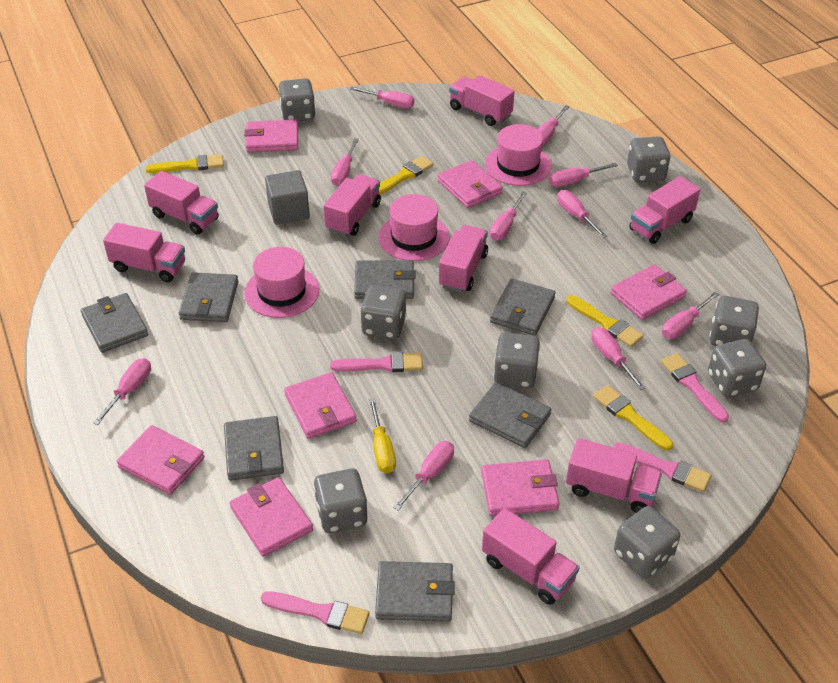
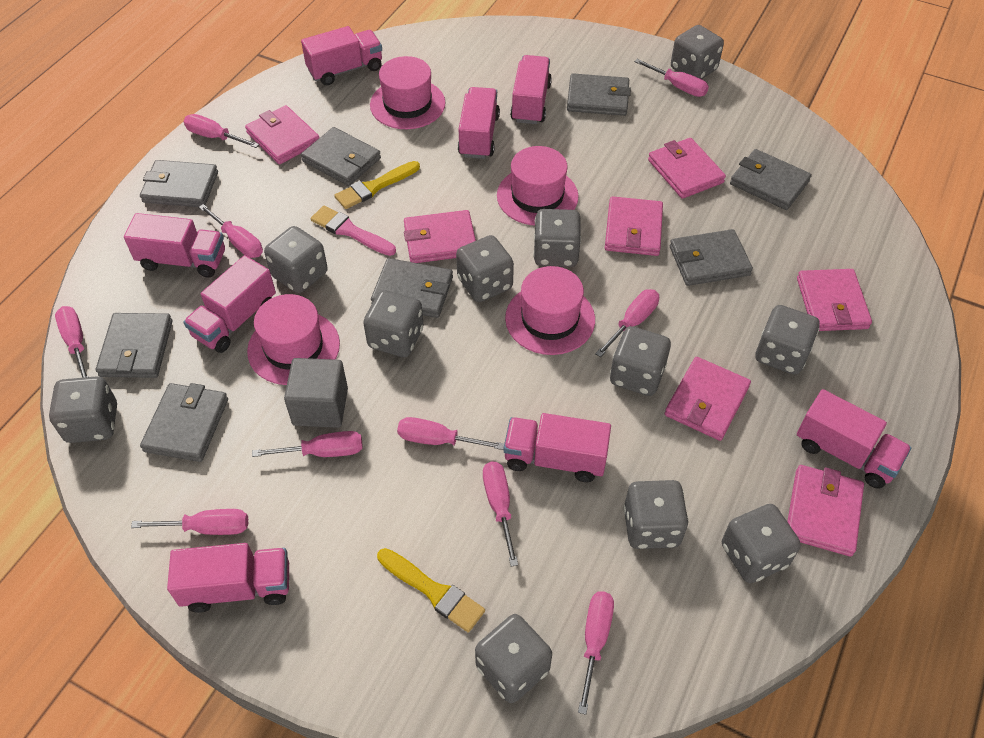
grey dice: 8 -> 11
grey wallet: 7 -> 8
pink brush: 4 -> 1
pink hat: 3 -> 4
yellow brush: 4 -> 2
yellow screwdriver: 1 -> 0

